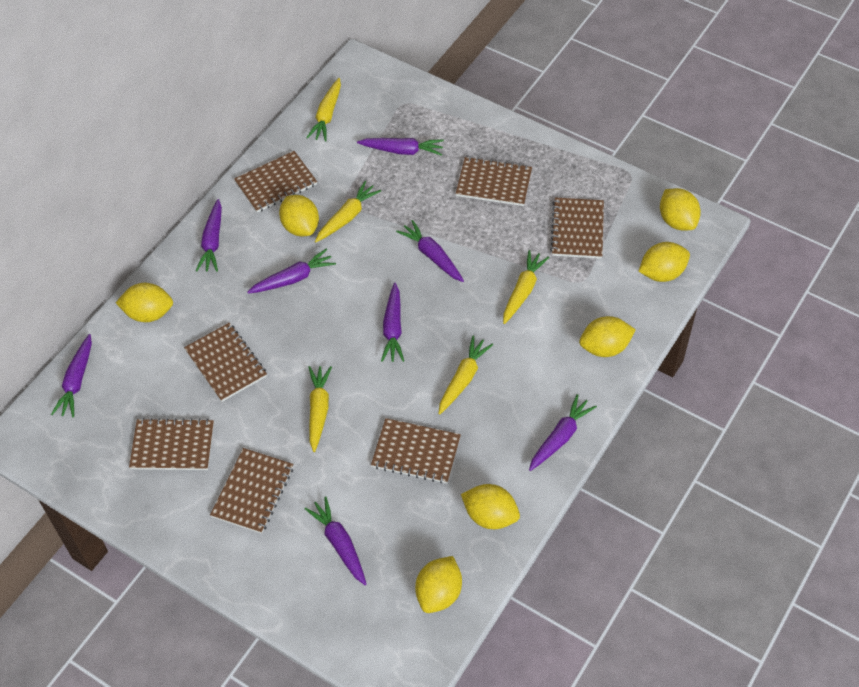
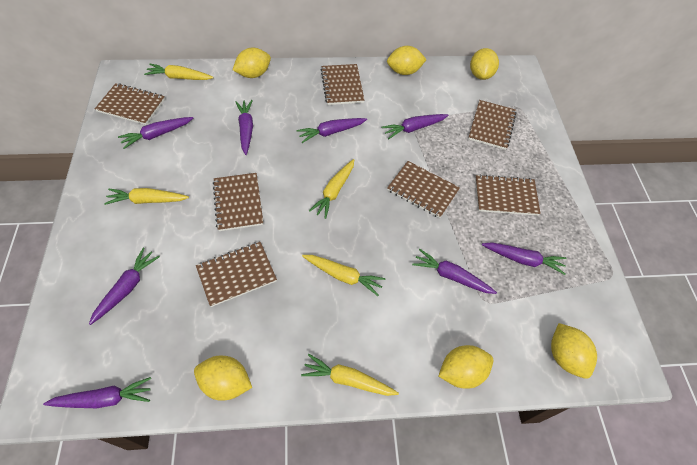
yellow lemon: 7 -> 6

